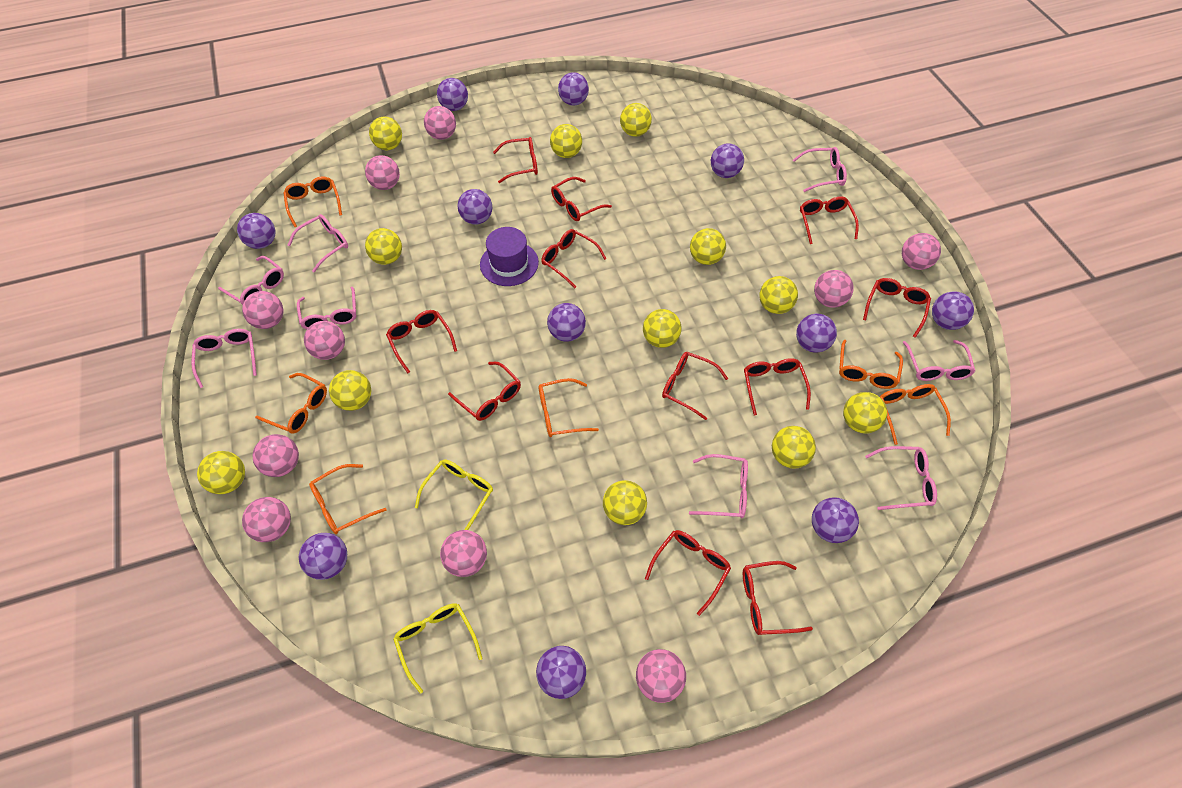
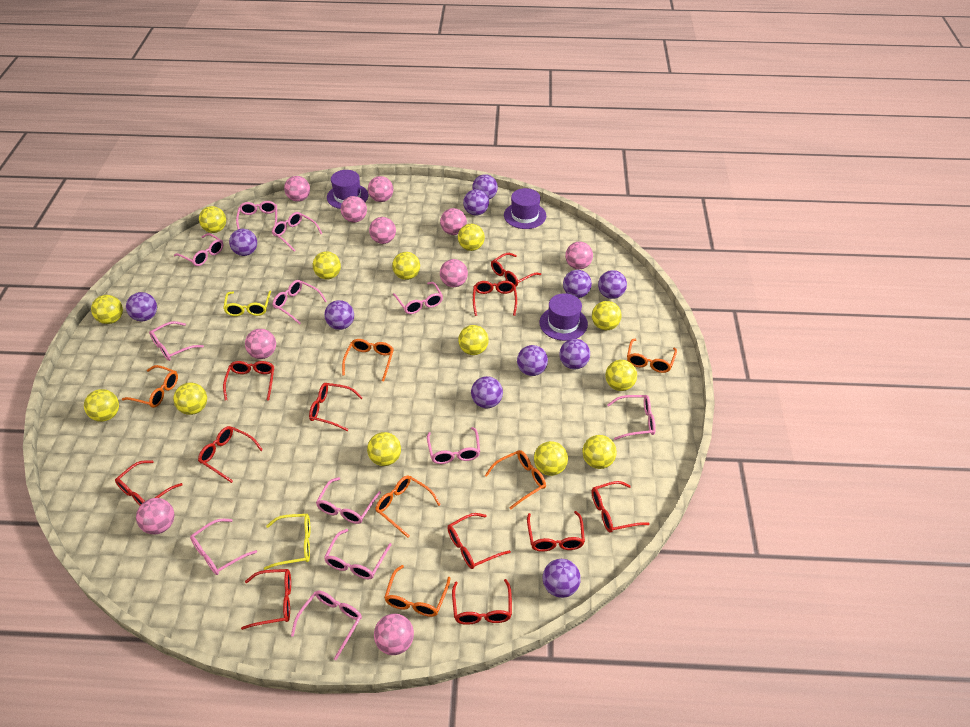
pink glasses: 8 -> 12
purple hat: 1 -> 3
yellow ball: 12 -> 13

